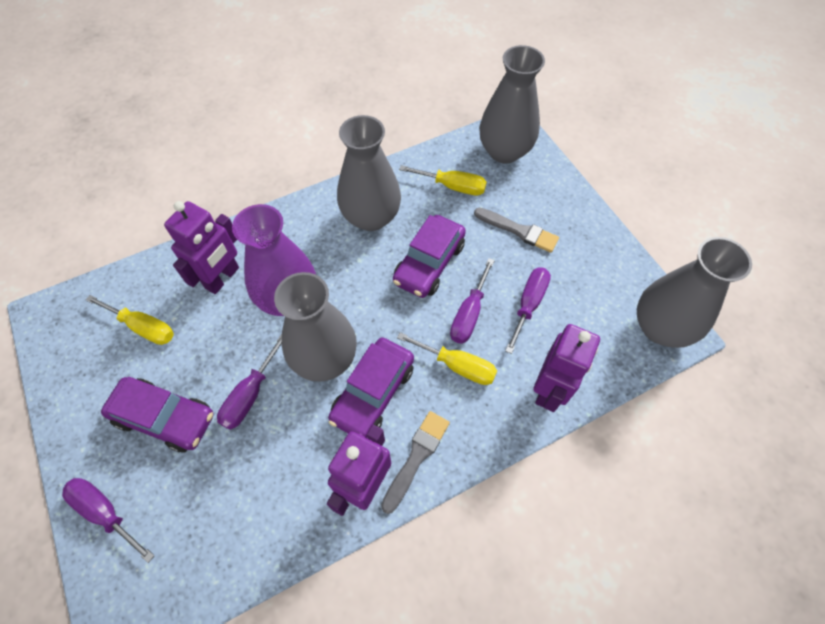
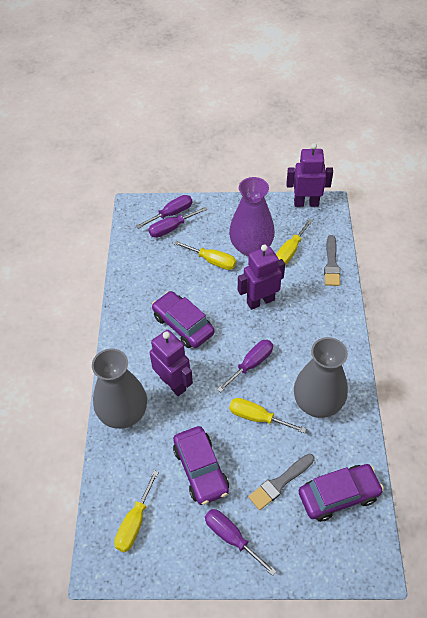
grey vase: 4 -> 2
yellow screwdriver: 3 -> 4

